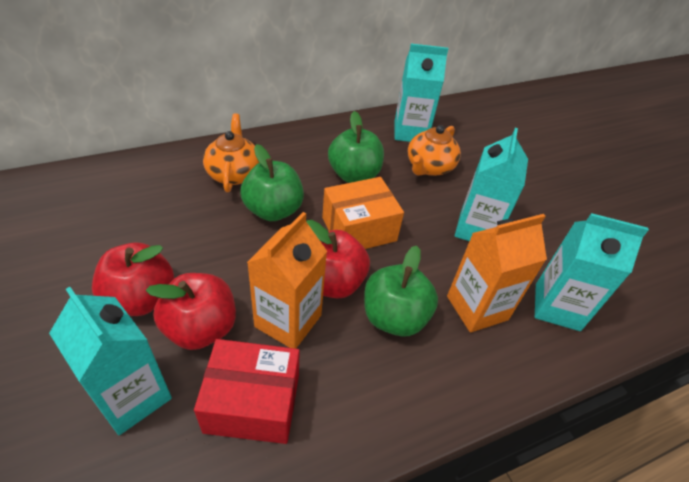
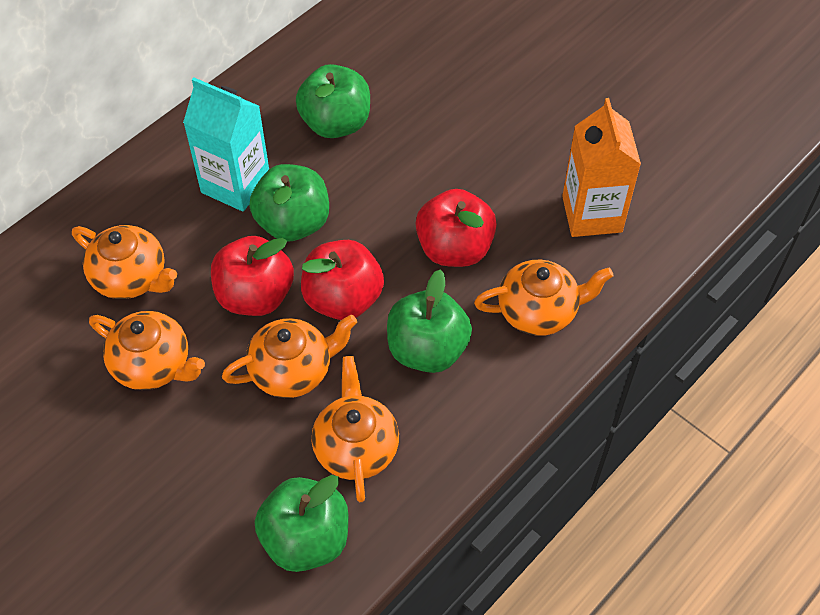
green apple: 3 -> 4
orange box: 1 -> 0
orange carton: 2 -> 1
orange teapot: 2 -> 5
red box: 1 -> 0
turquoise carton: 4 -> 1

